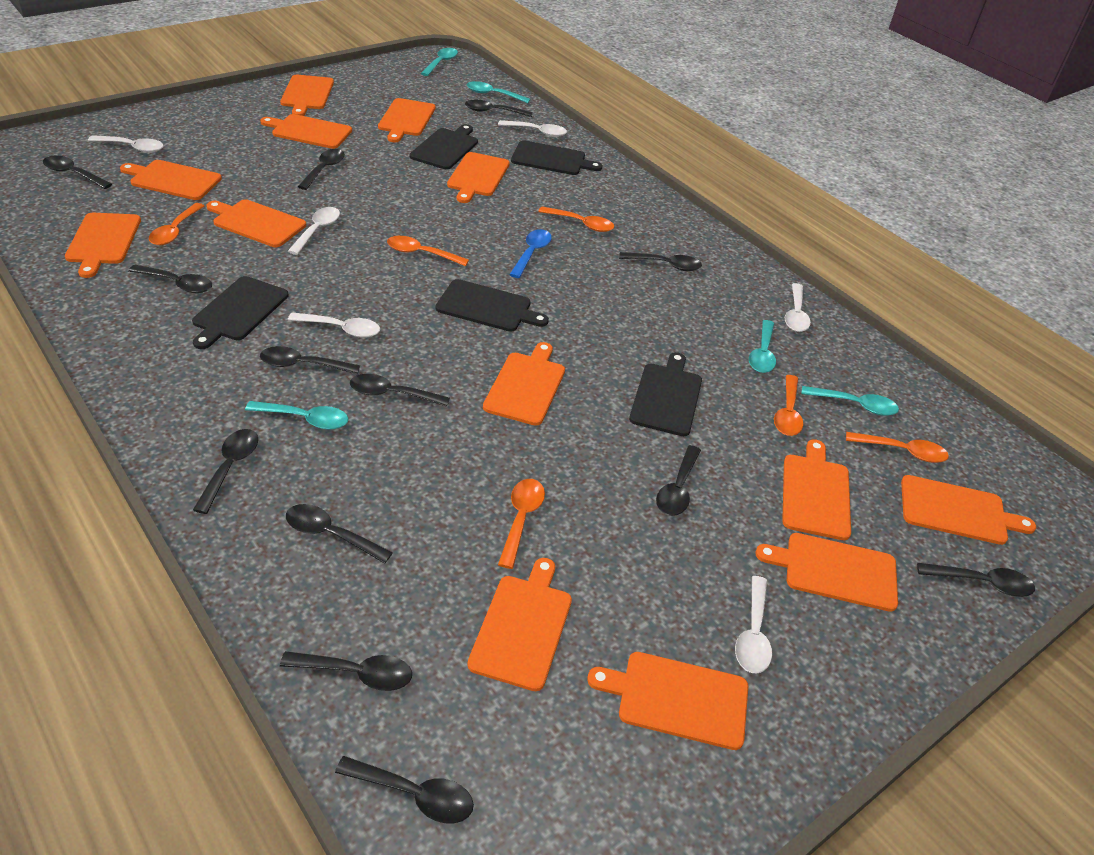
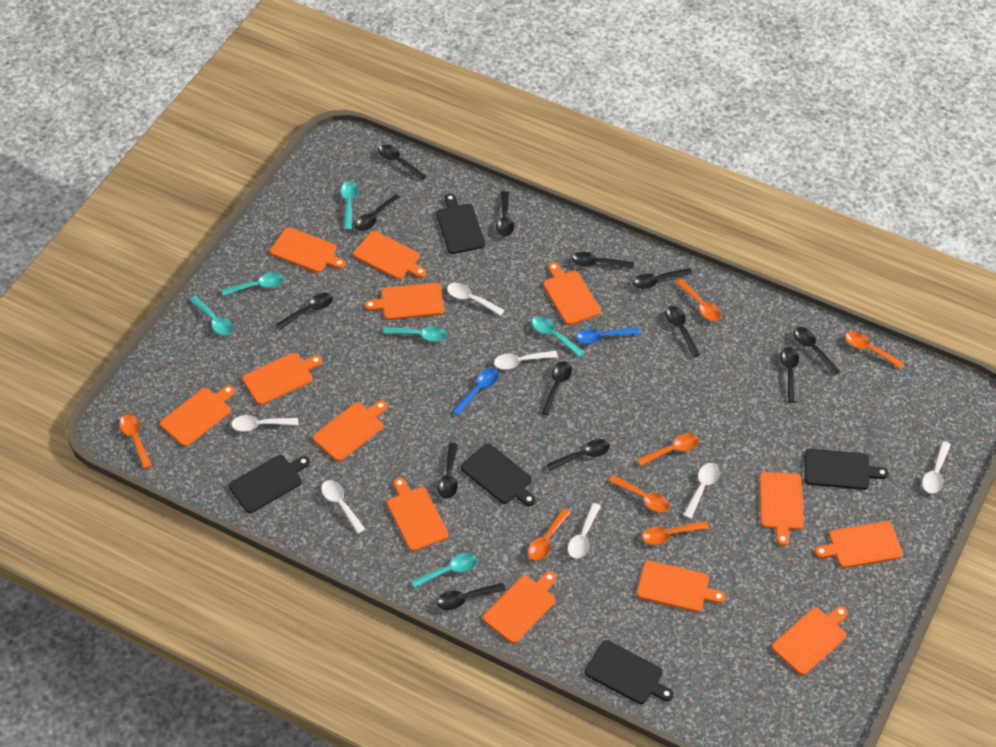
blue spoon: 1 -> 2
orange spoon: 6 -> 7
turquoise spoon: 5 -> 6
white spoon: 6 -> 7

